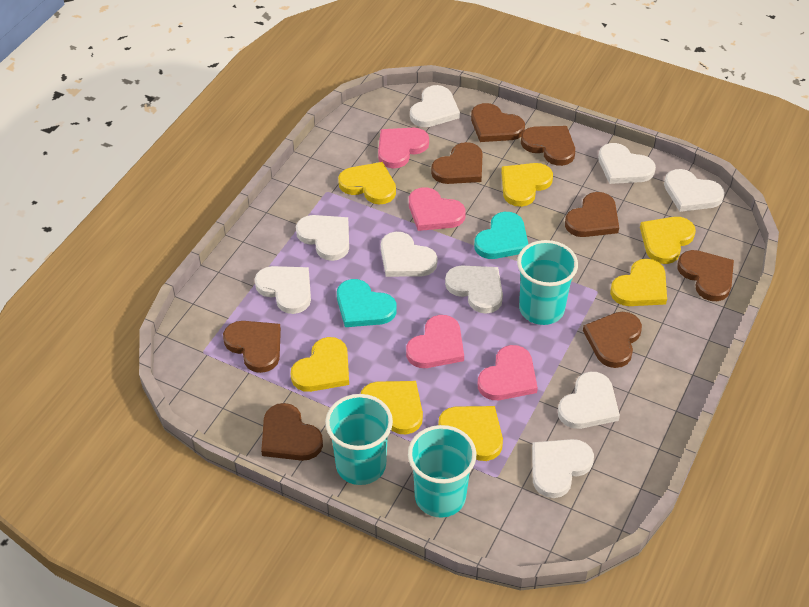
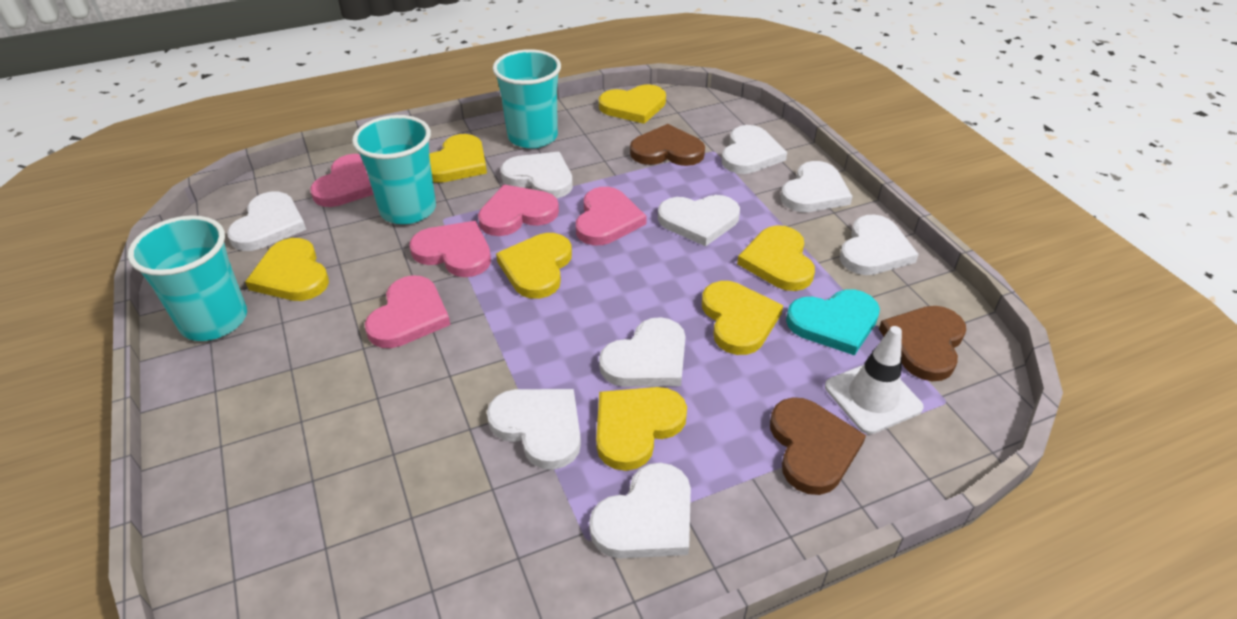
brown heart: 8 -> 3
pink heart: 4 -> 5
turquoise heart: 2 -> 1
white traffic cone: 0 -> 1

